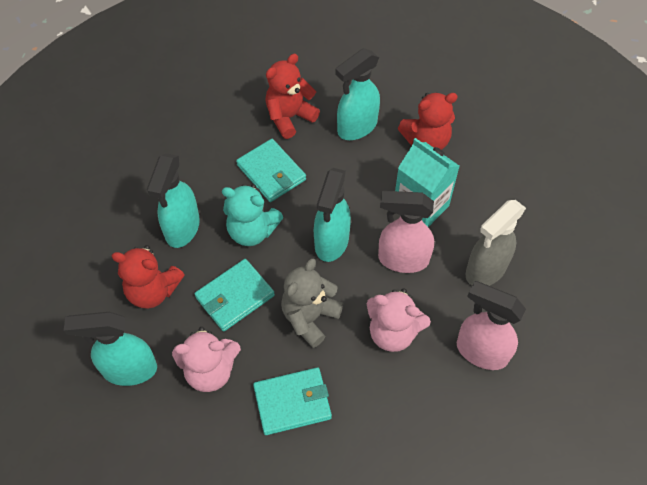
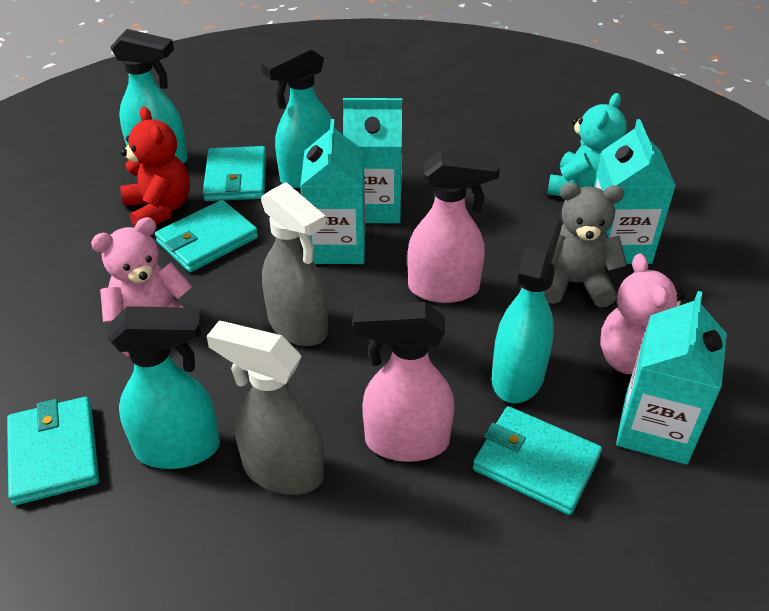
grey spray bottle: 1 -> 2
red teddy bear: 3 -> 1
turquoise carton: 1 -> 4
turquoise wallet: 3 -> 4

